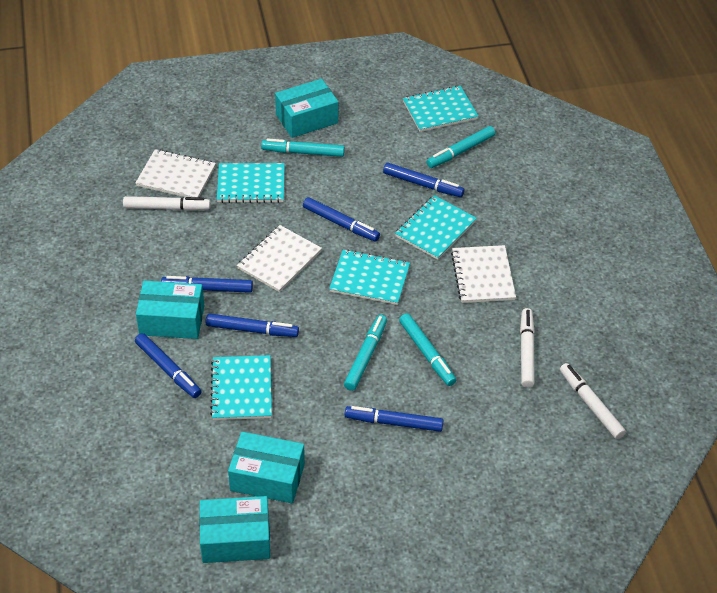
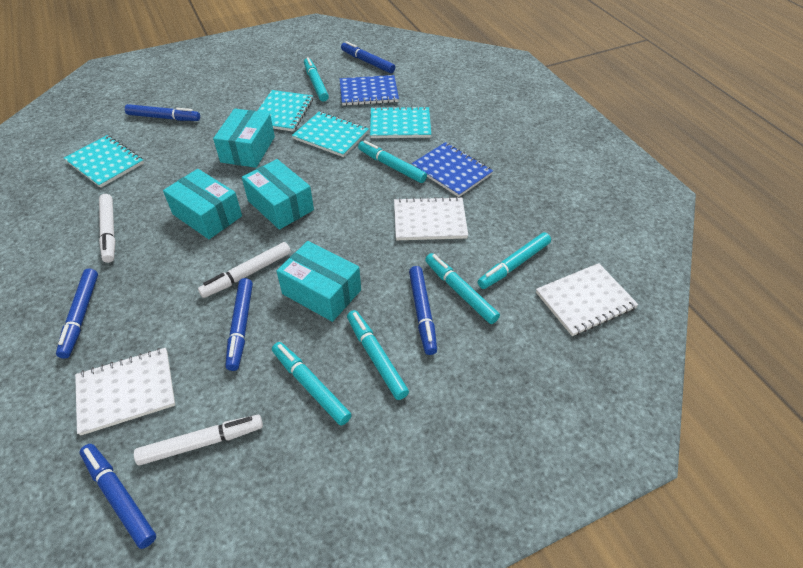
blue notebook: 0 -> 2
turquoise marker: 4 -> 6
turquoise notebook: 5 -> 4

